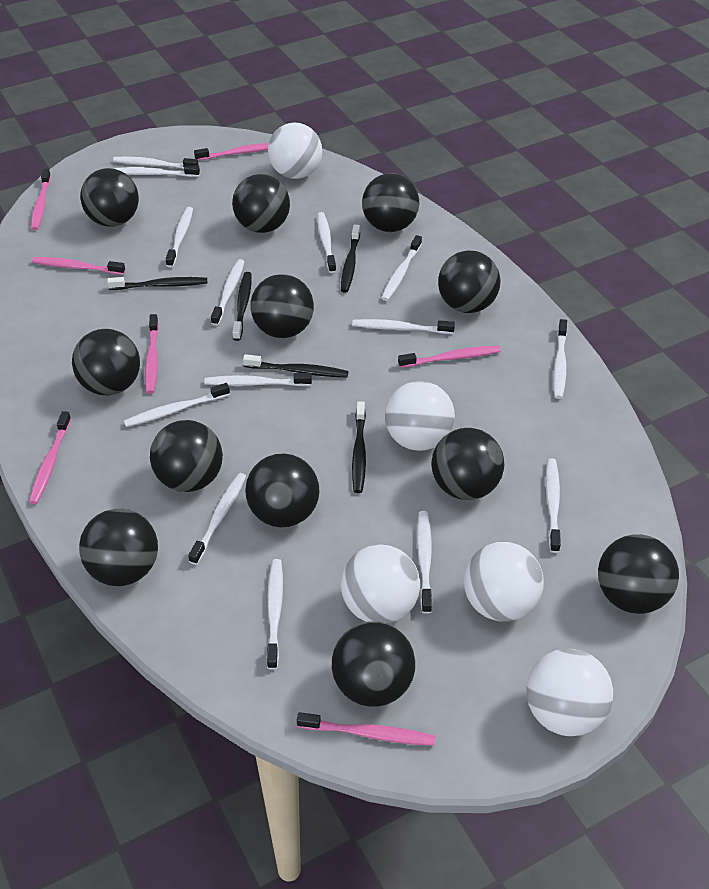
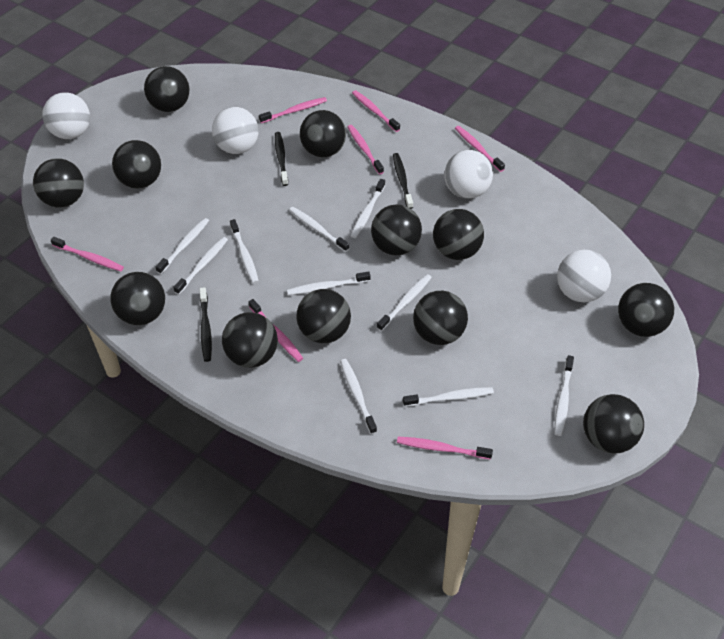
black toothbrush: 5 -> 3
white ball: 5 -> 4
white toothbrush: 14 -> 10

